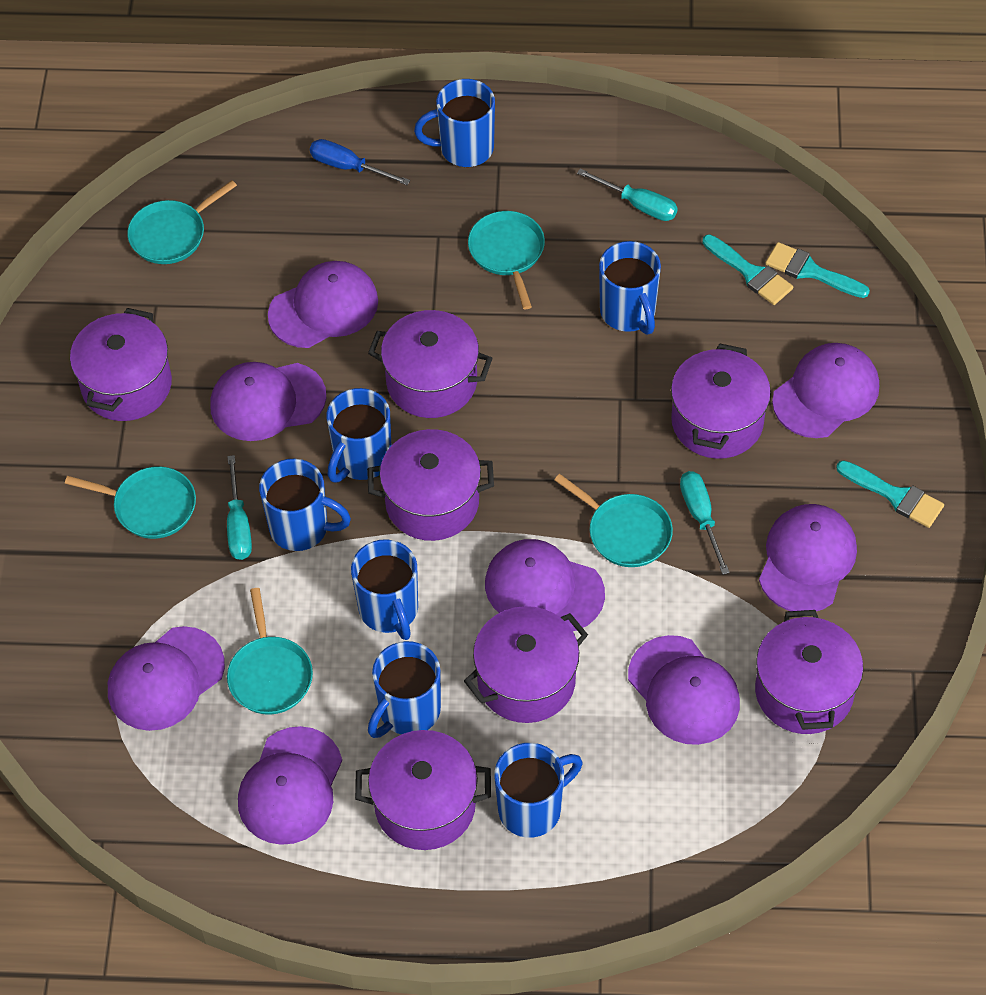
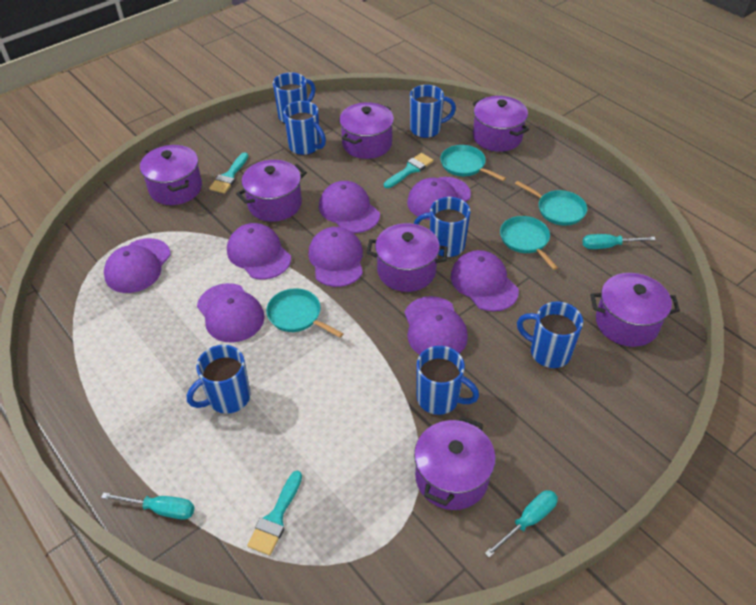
blue screwdriver: 1 -> 0
turquoise pan: 5 -> 4

